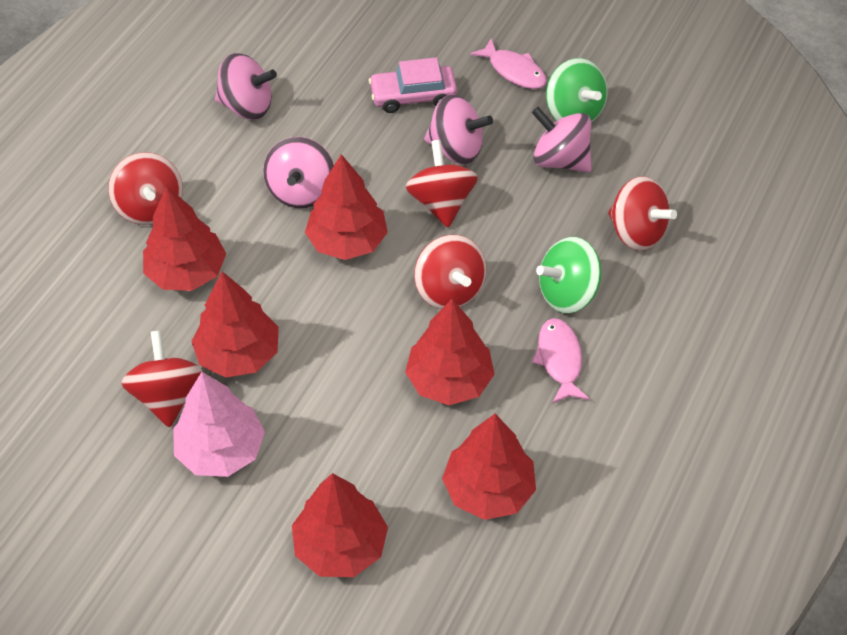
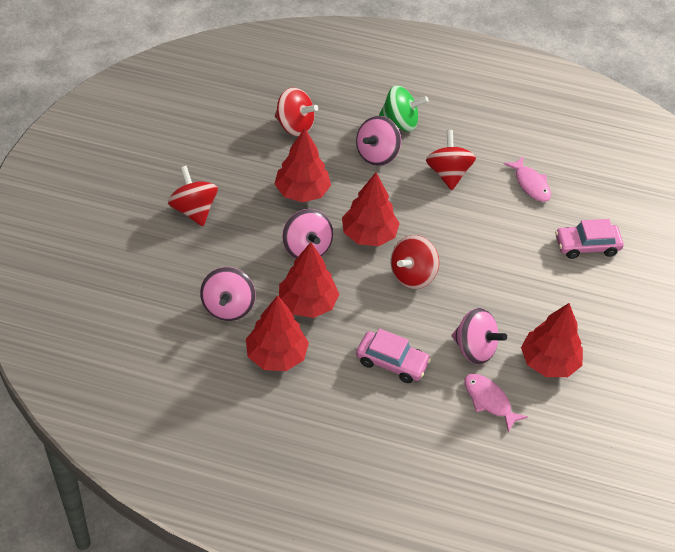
green spinning top: 2 -> 1
pink car: 1 -> 2
pink tree: 1 -> 0
red spinning top: 5 -> 4
red tree: 6 -> 5

